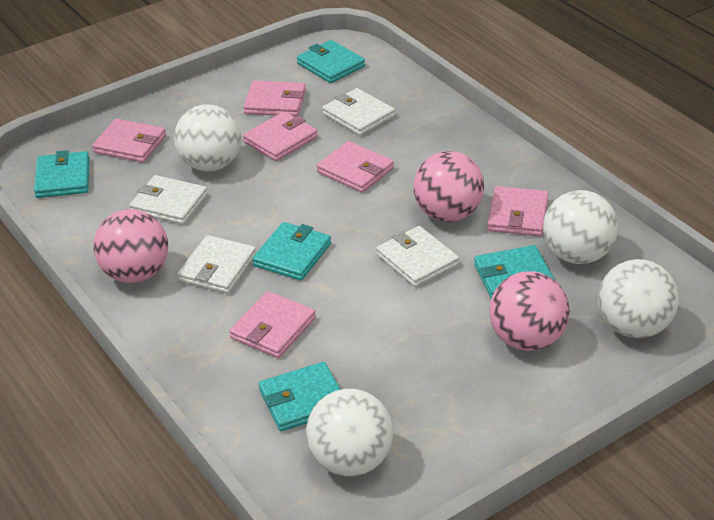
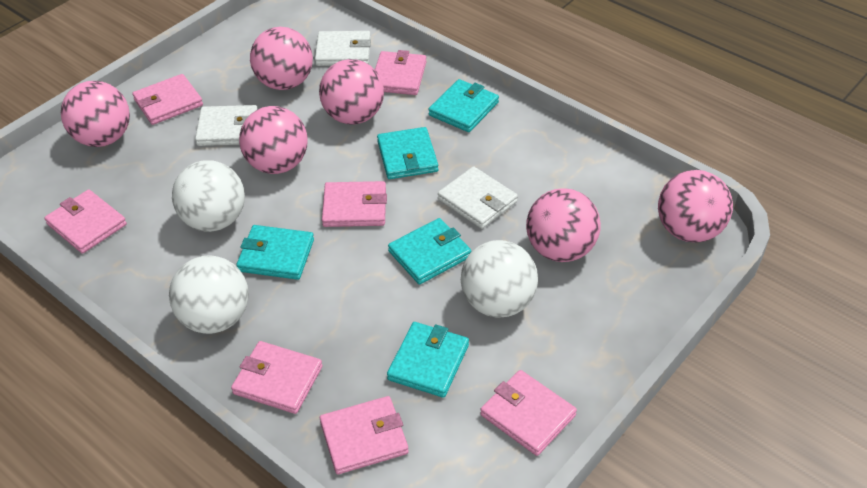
pink ball: 3 -> 6
pink wallet: 6 -> 7
white ball: 4 -> 3
white wallet: 4 -> 3

